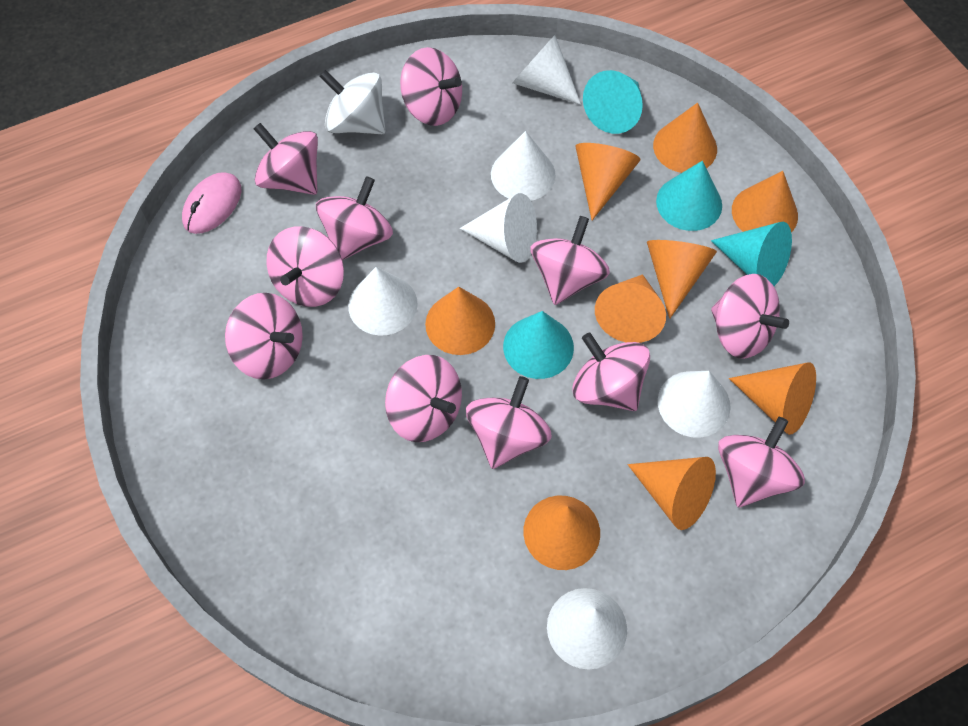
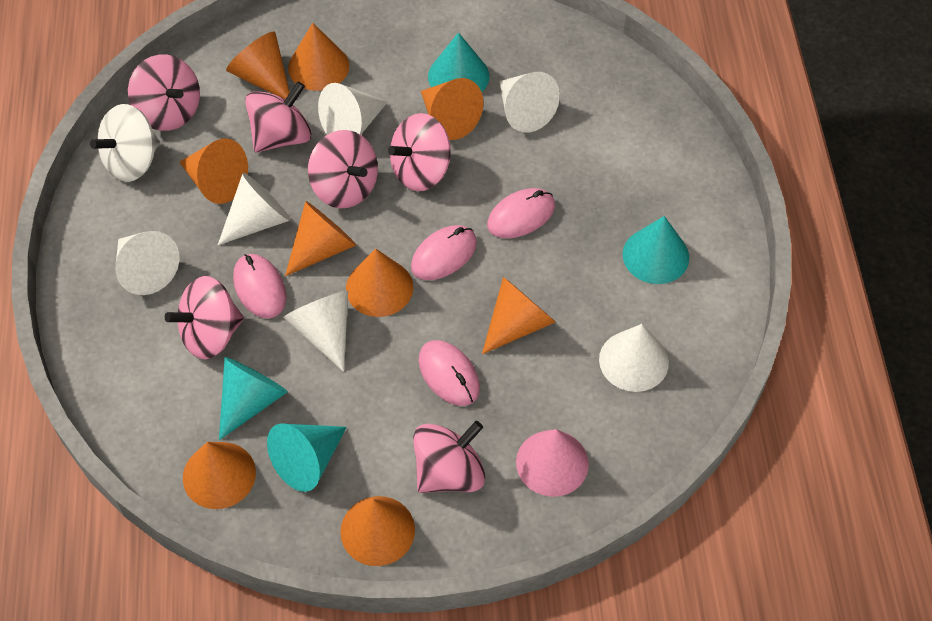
pink cone: 0 -> 1
pink mouse: 1 -> 4
pink spinning top: 11 -> 6

